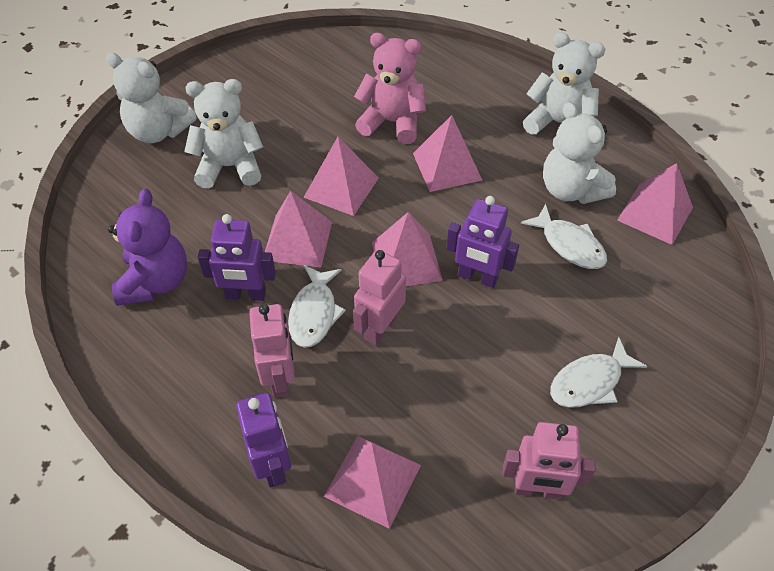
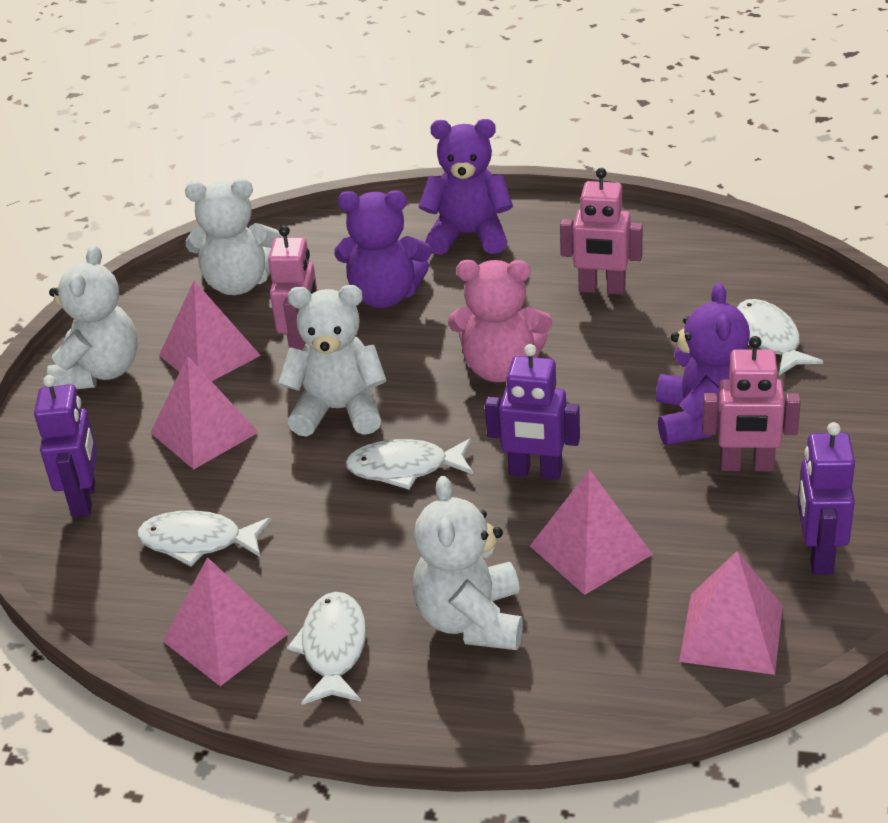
pink pyramid: 6 -> 5
purple teddy bear: 1 -> 3
white fish: 3 -> 4

